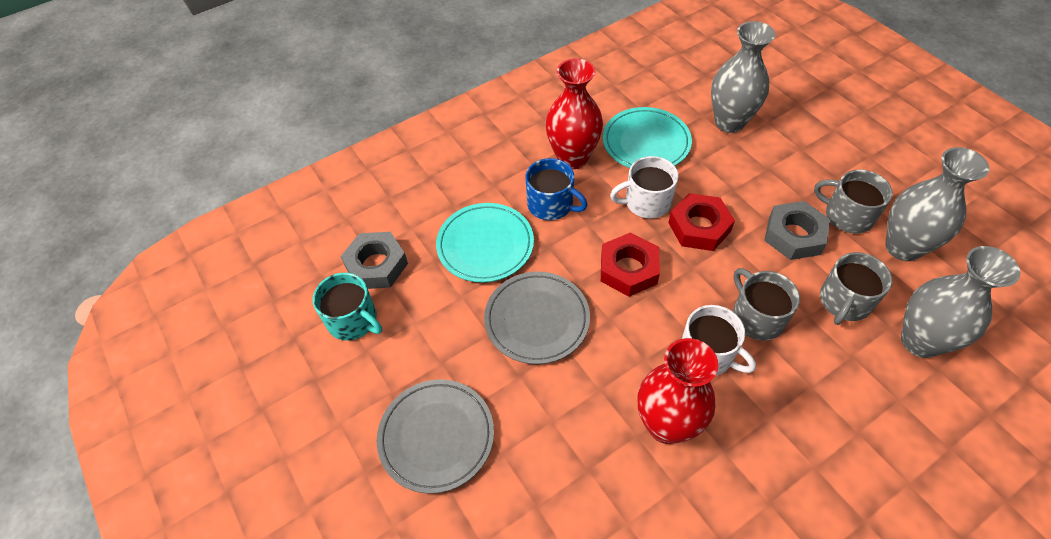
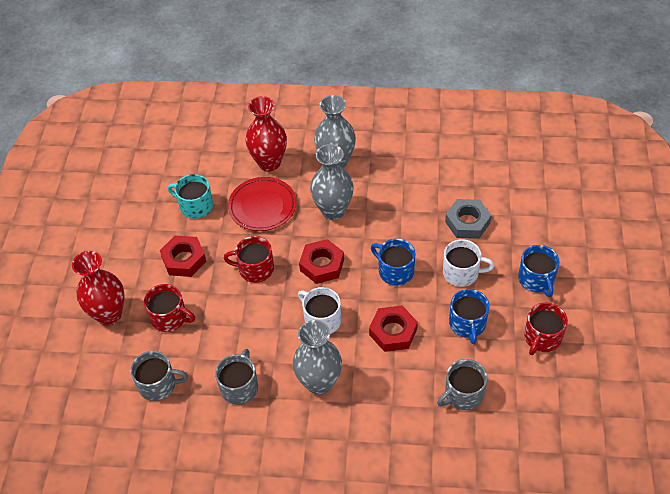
blue mug: 1 -> 3
grey nut: 2 -> 1
grey plate: 2 -> 0
red mug: 0 -> 3
red nut: 2 -> 3
red plate: 0 -> 1
turquoise plate: 2 -> 0

